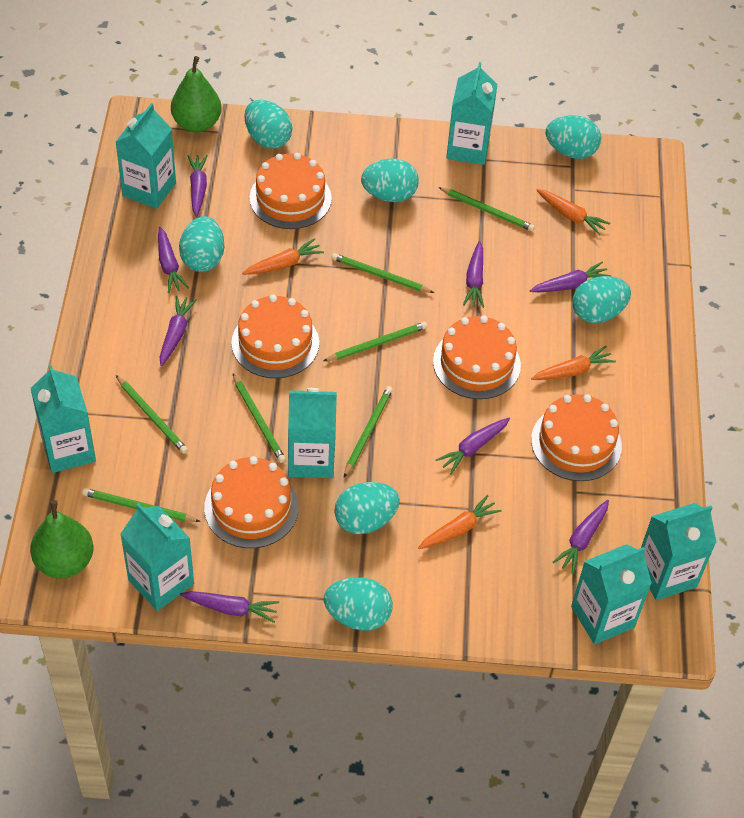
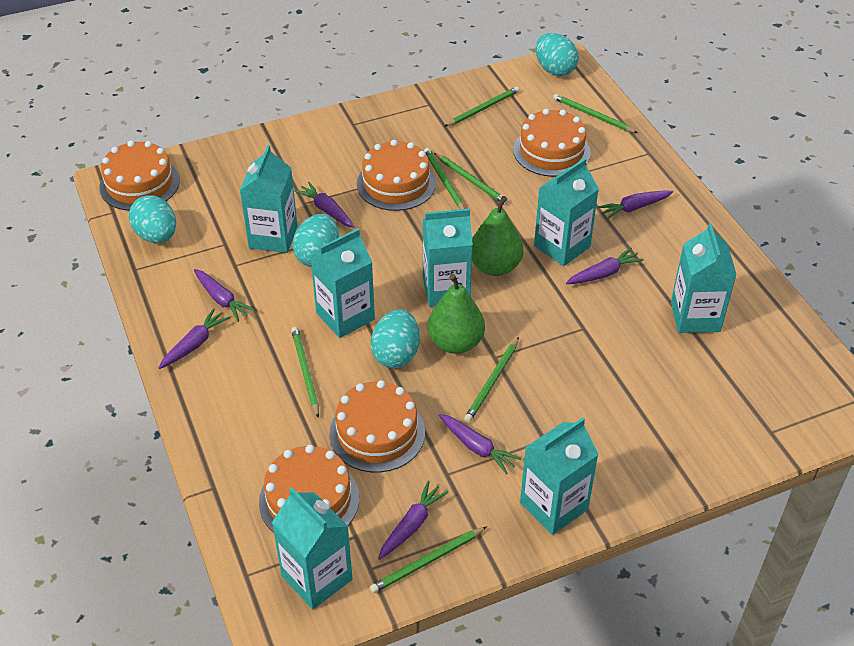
orange carrot: 4 -> 0
purple carrot: 8 -> 7
turquoise egg: 7 -> 4

